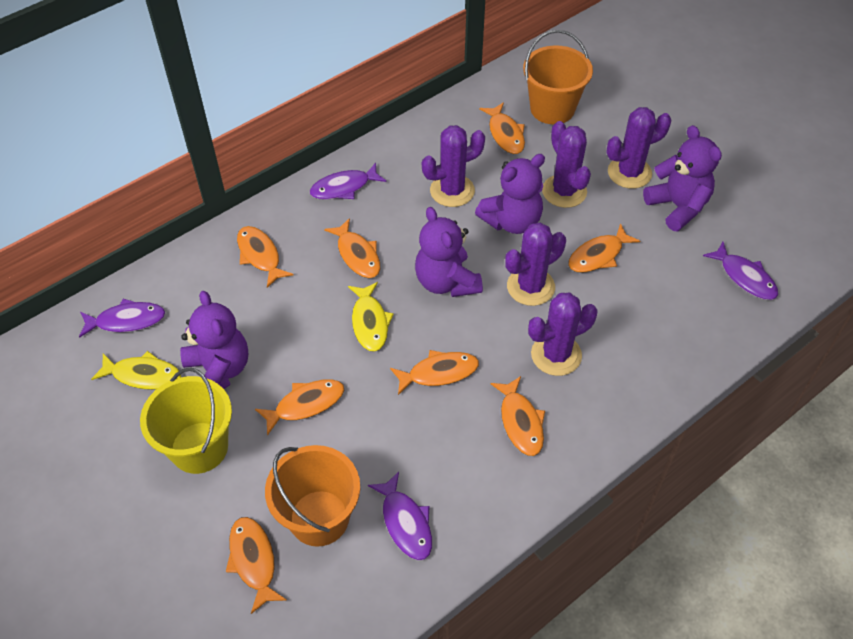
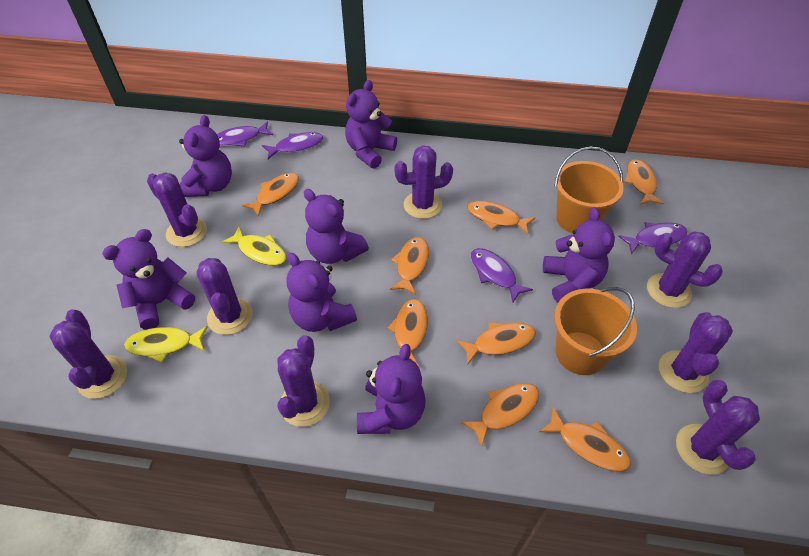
purple cactus: 5 -> 8
purple teddy bear: 4 -> 7
yellow bucket: 1 -> 0

